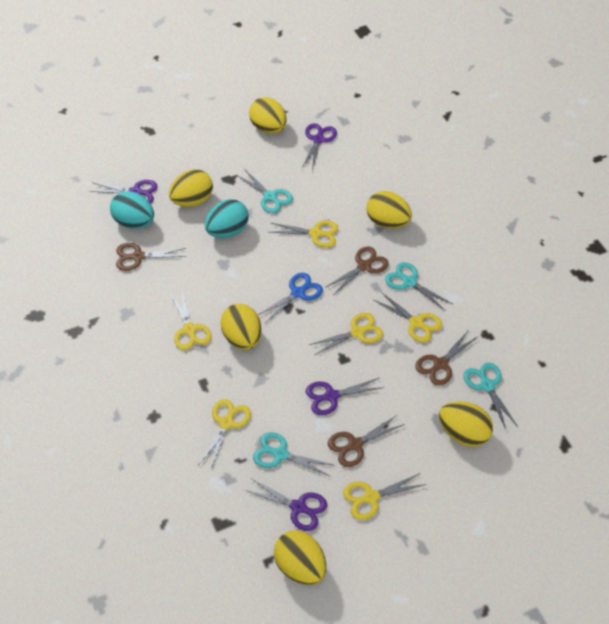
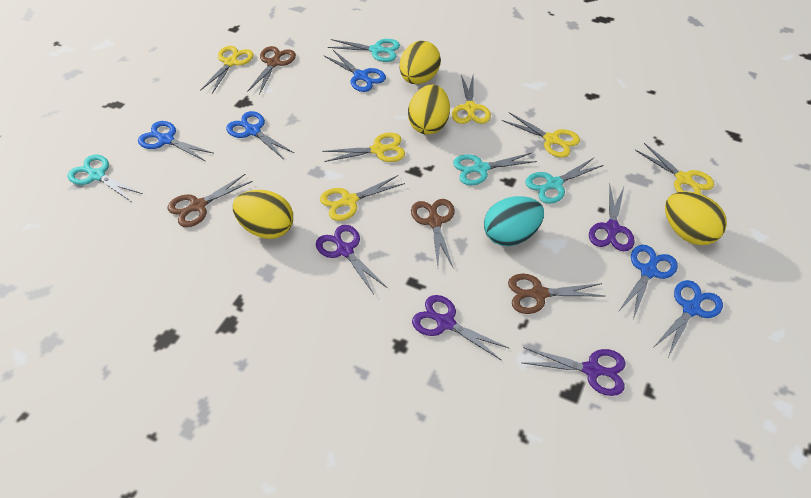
blue scissors: 1 -> 5
turquoise egg: 2 -> 1
yellow egg: 6 -> 4

